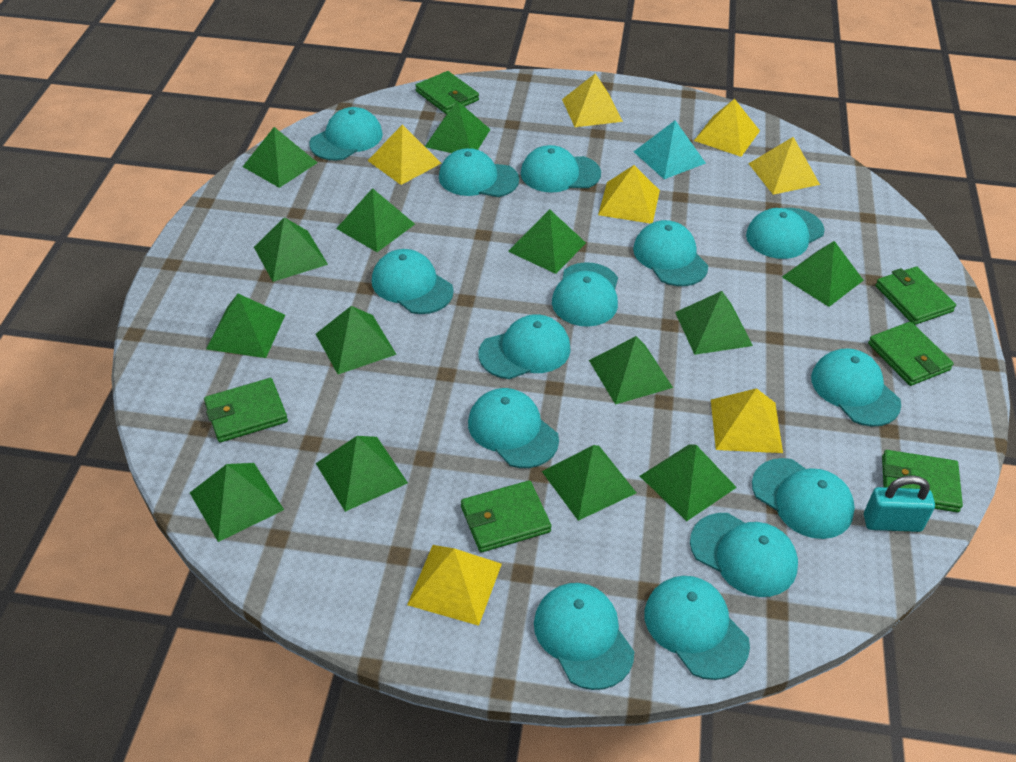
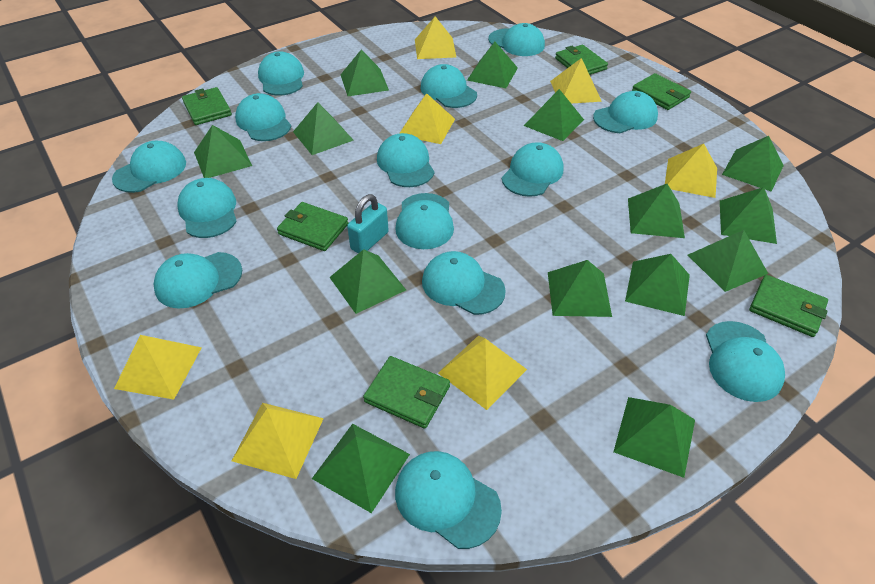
turquoise pyramid: 1 -> 0

